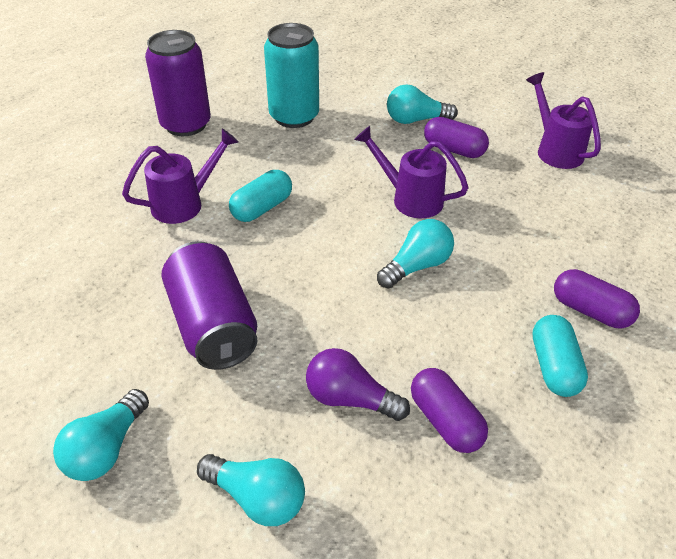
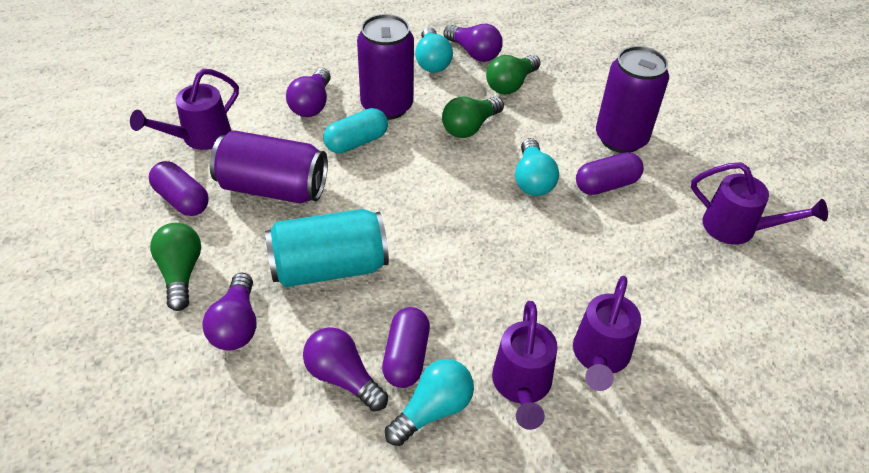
green light bulb: 0 -> 3
purple can: 2 -> 3
purple light bulb: 1 -> 4
purple watering can: 3 -> 4
turquoise capsule: 2 -> 1
turquoise light bulb: 4 -> 3

